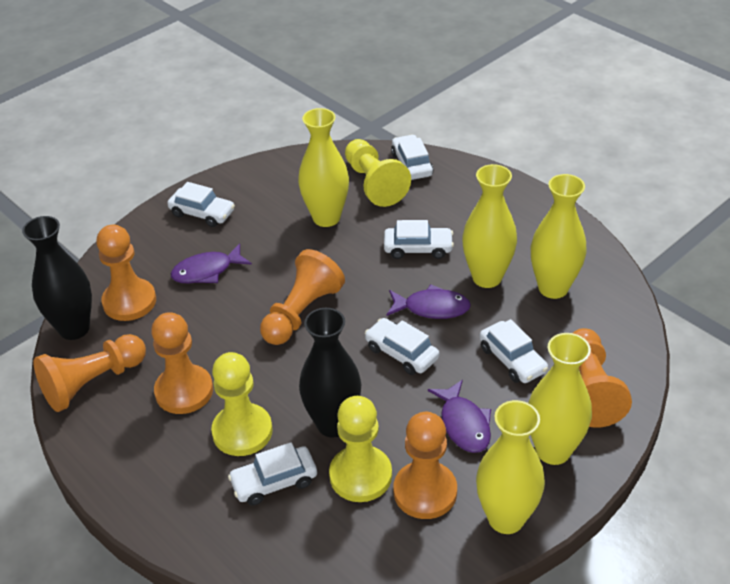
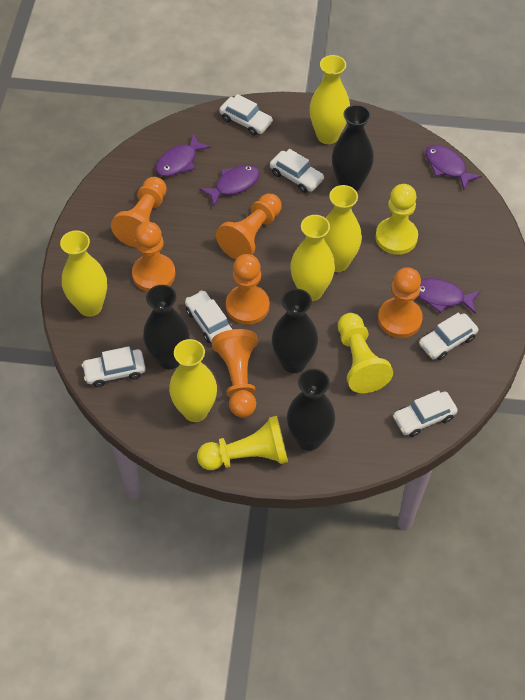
black vase: 2 -> 4
purple fish: 3 -> 4

